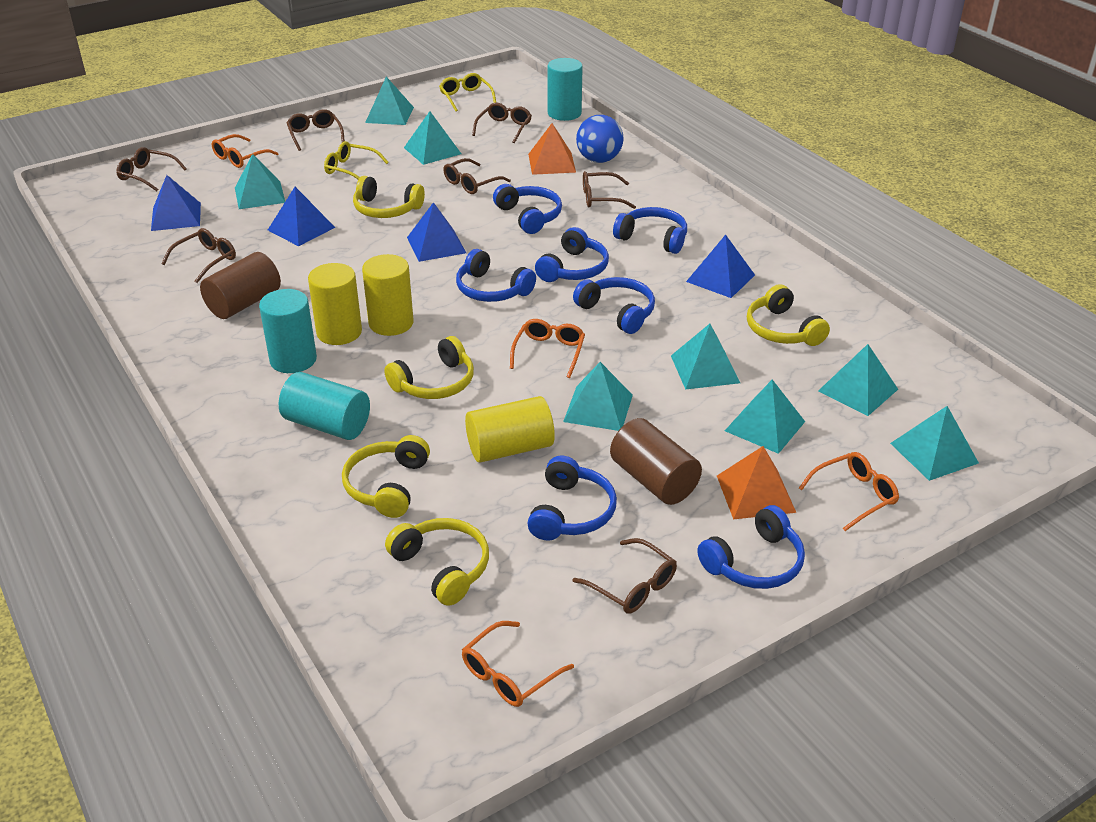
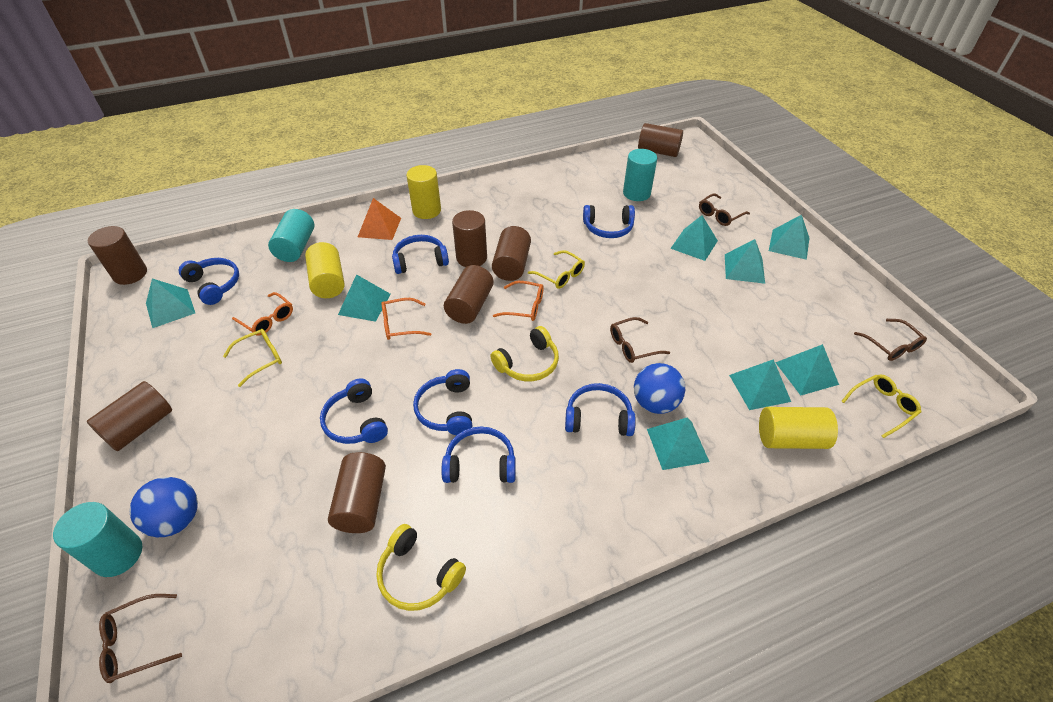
blue ball: 1 -> 2
blue pyramid: 4 -> 0
brown cylinder: 2 -> 7
brown glasses: 7 -> 4
orange glasses: 4 -> 3
orange pyramid: 2 -> 1
yellow glasses: 2 -> 3
yellow headphones: 5 -> 2

